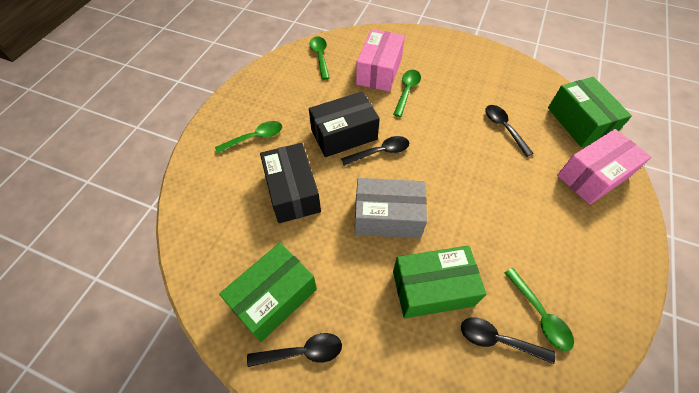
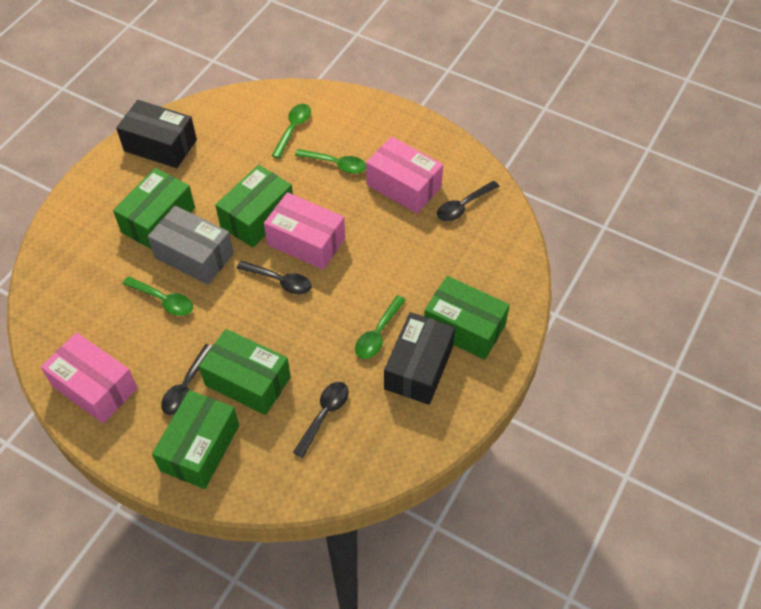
green box: 3 -> 5
pink box: 2 -> 3

